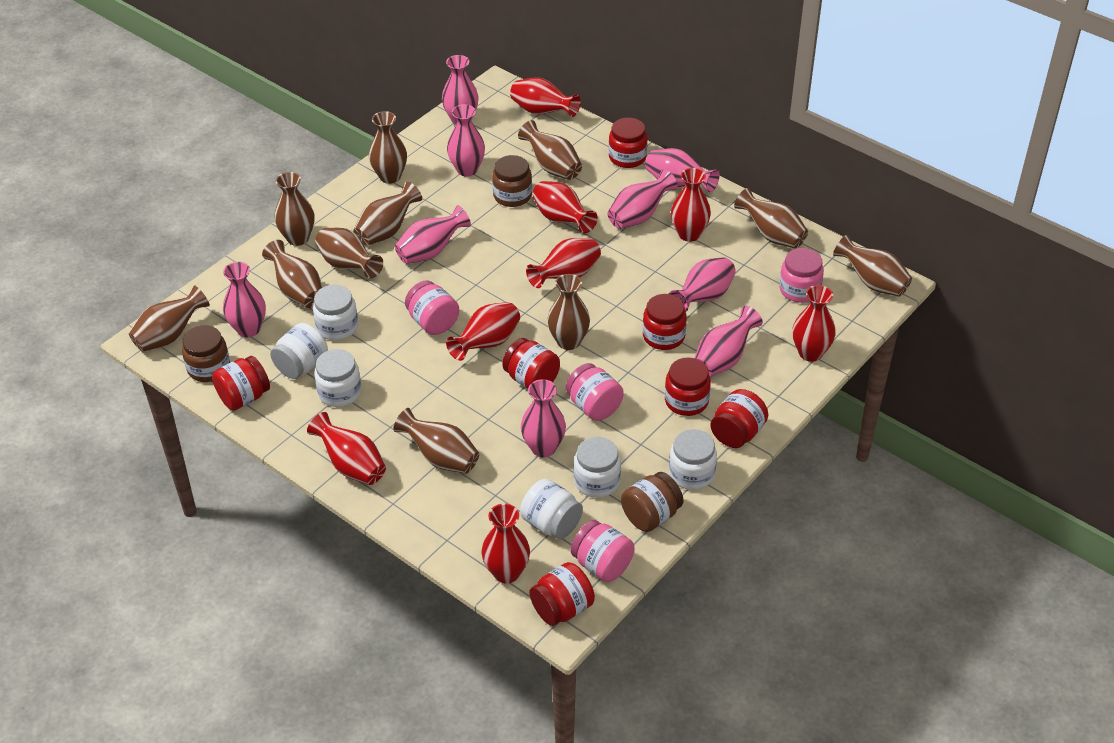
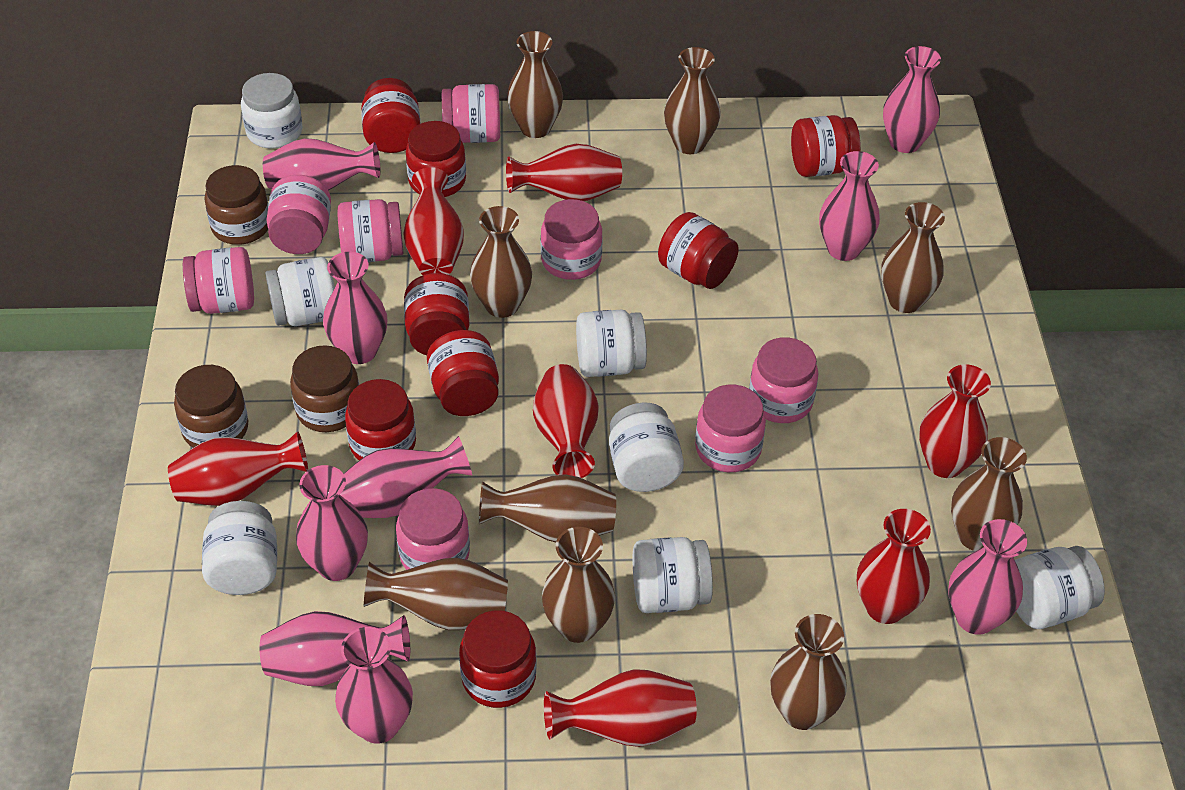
brown vase: 11 -> 9
pink jar: 4 -> 8
red jar: 7 -> 8
red vase: 8 -> 7
white jar: 6 -> 7

